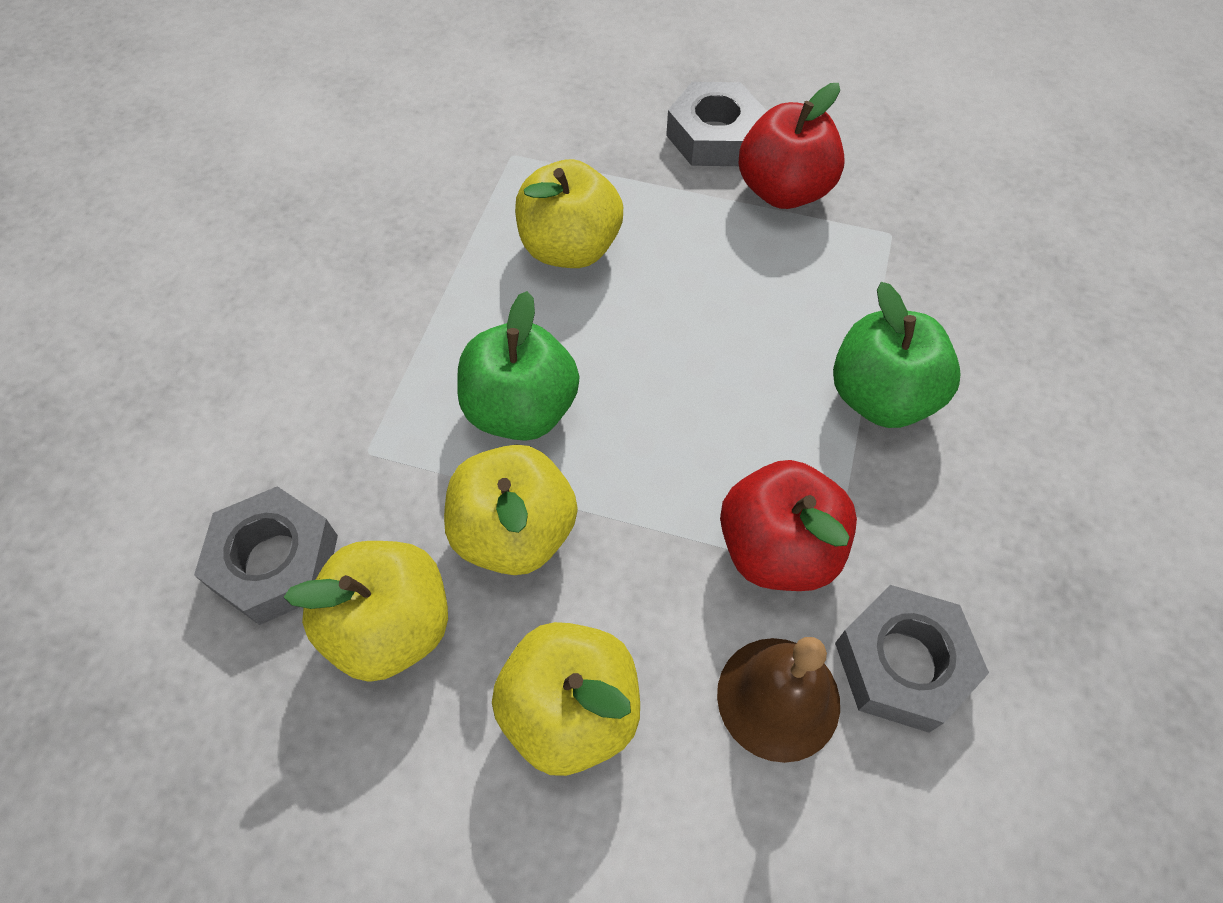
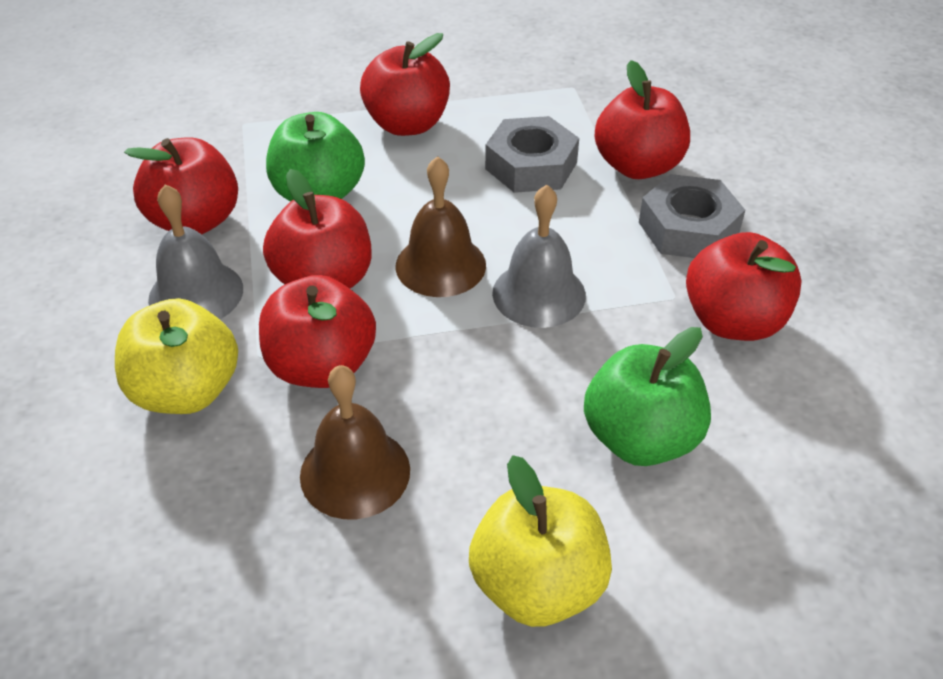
brown bell: 1 -> 2
grey bell: 0 -> 2
grey nut: 3 -> 2
red apple: 2 -> 6
yellow apple: 4 -> 2

